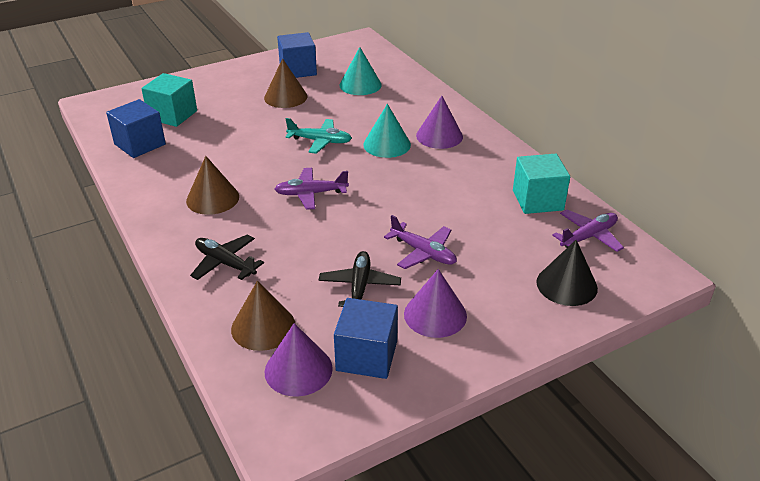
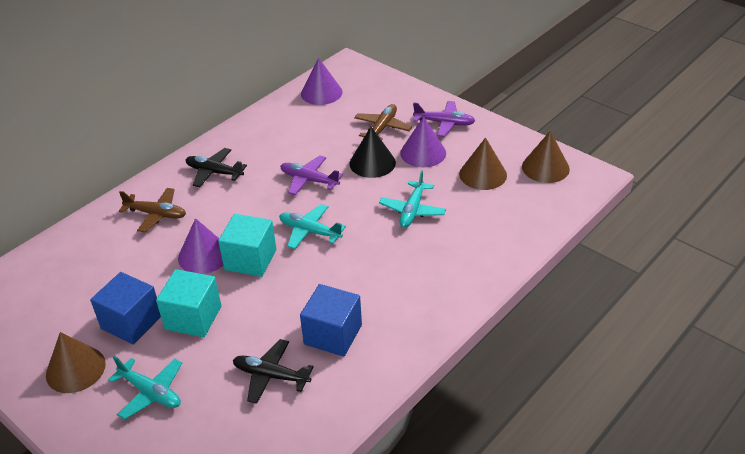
blue cube: 3 -> 2
brown plane: 0 -> 2
purple plane: 3 -> 2
turquoise cone: 2 -> 0
turquoise plane: 1 -> 3

